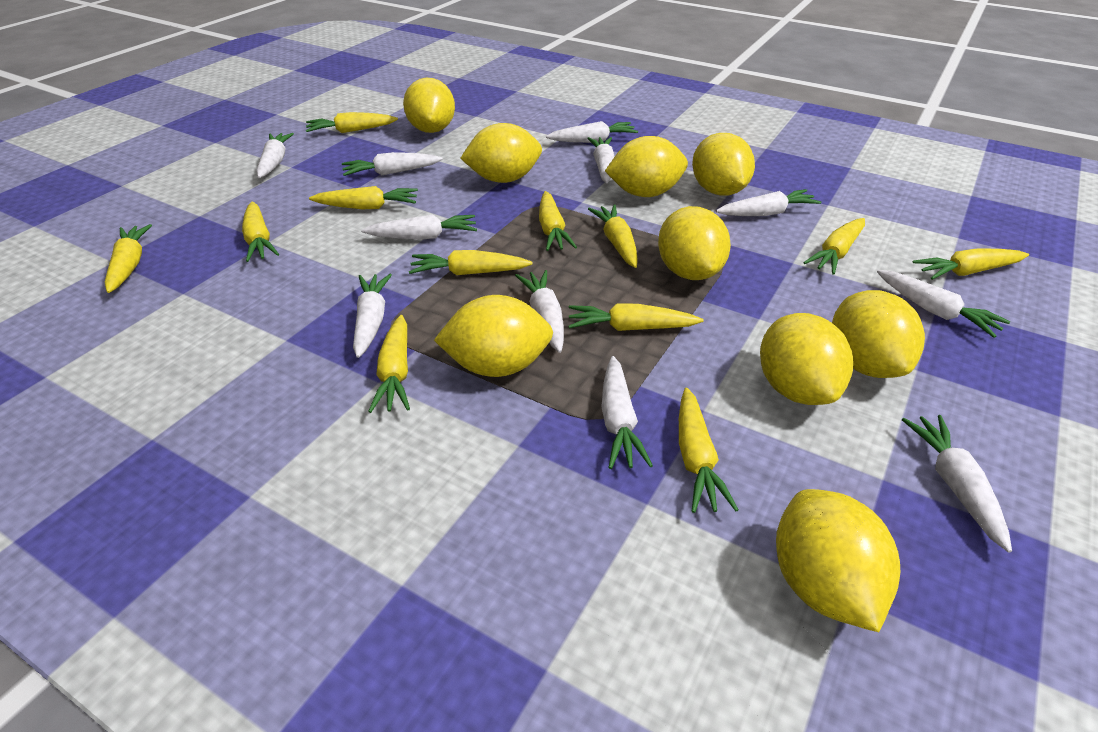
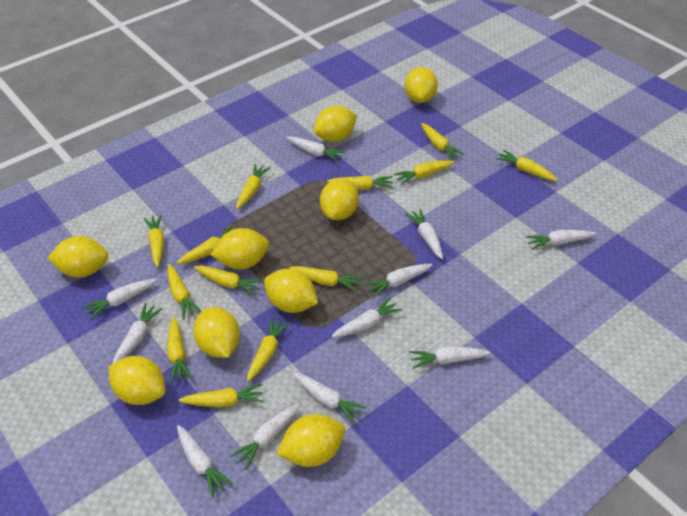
yellow carrot: 12 -> 13

